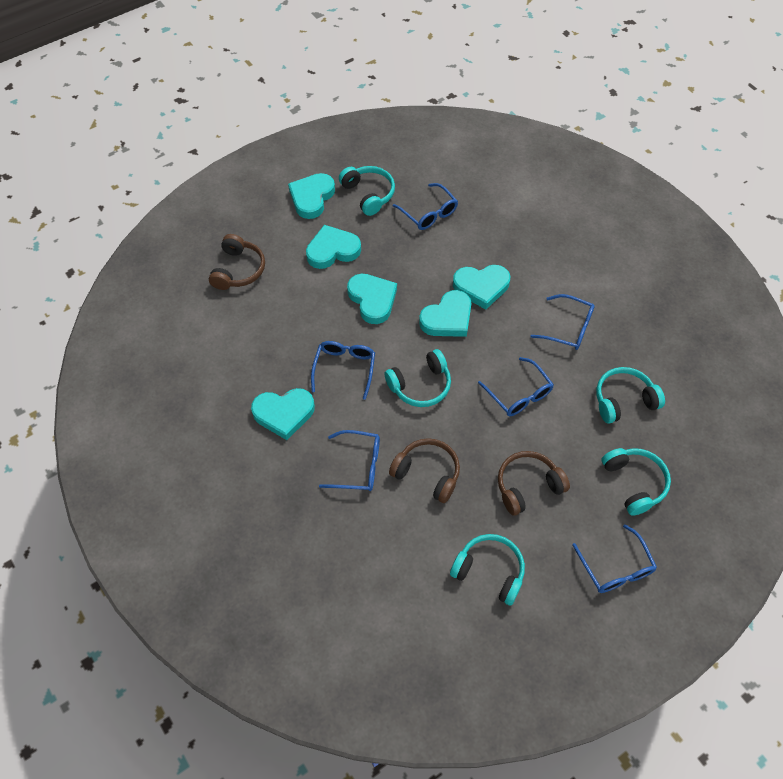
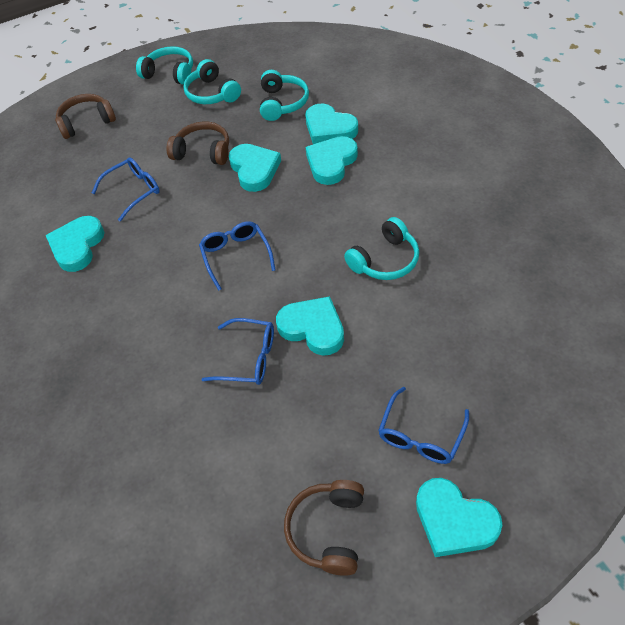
blue glasses: 6 -> 4
turquoise headphones: 5 -> 4

